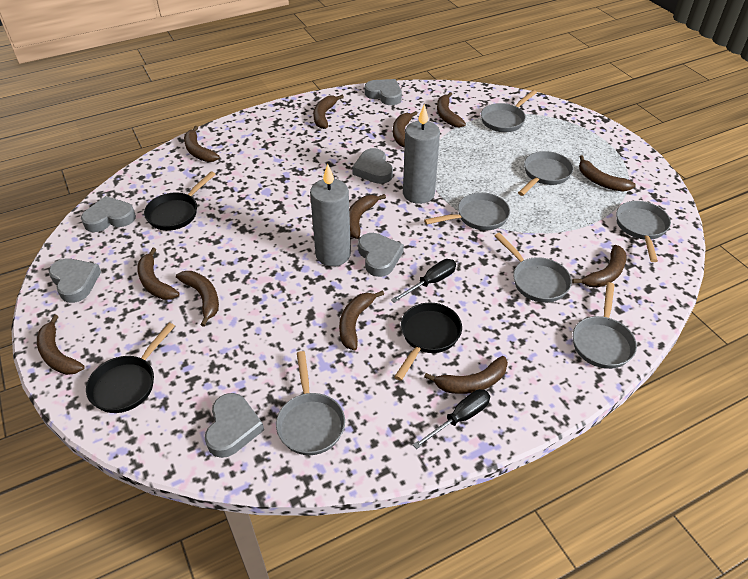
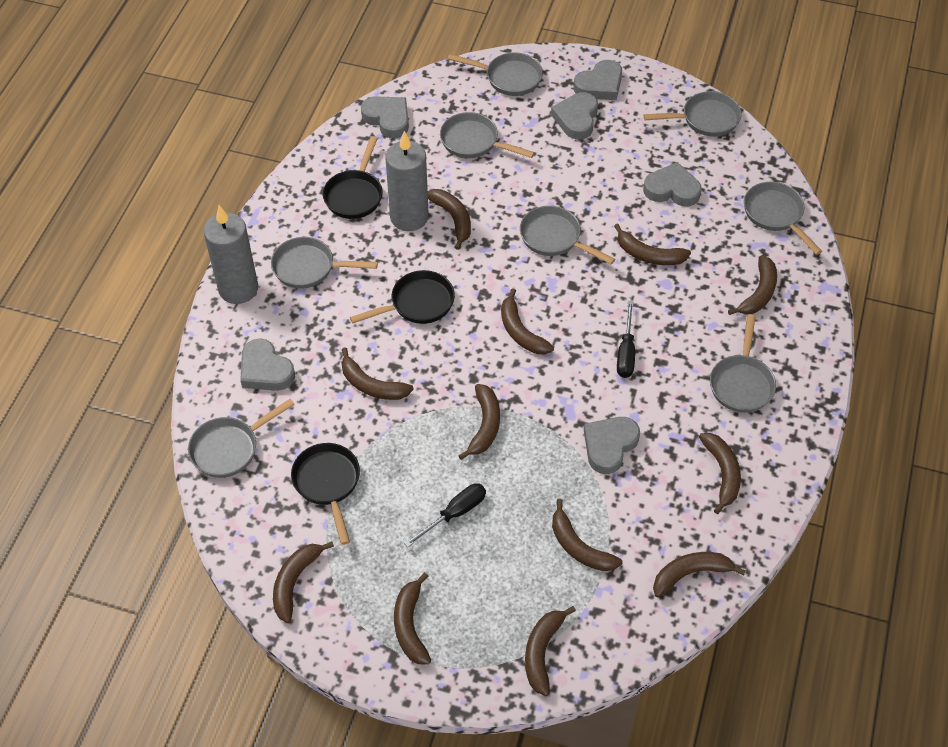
grey pan: 7 -> 8

